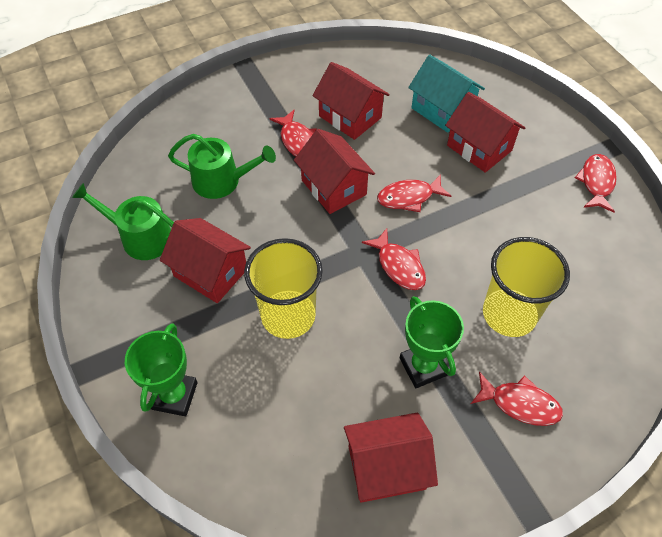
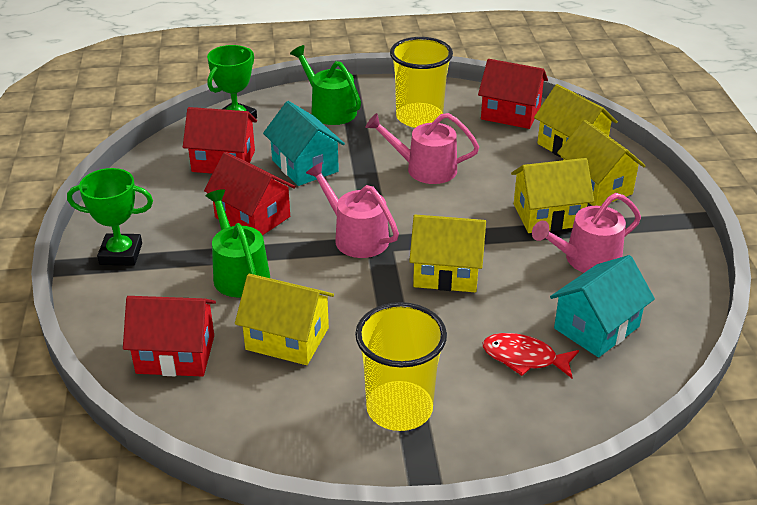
pink watering can: 0 -> 3
red fish: 5 -> 1
red house: 5 -> 4
turquoise house: 1 -> 2
yellow house: 0 -> 5

